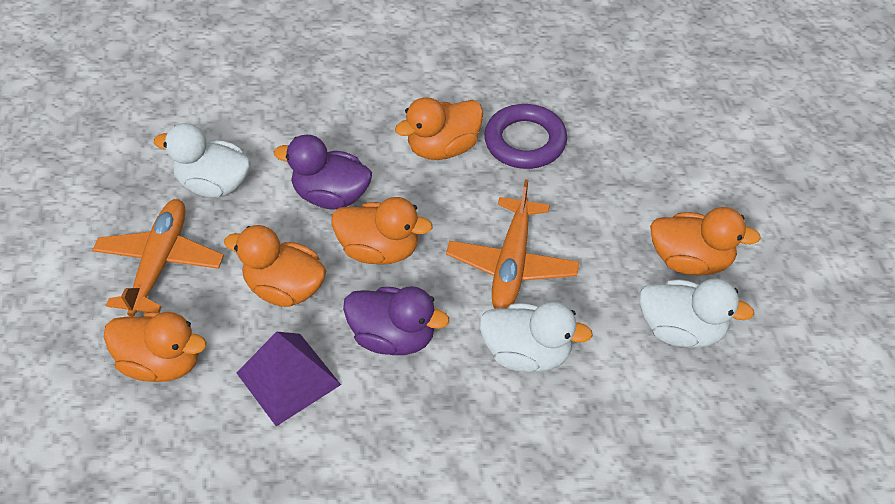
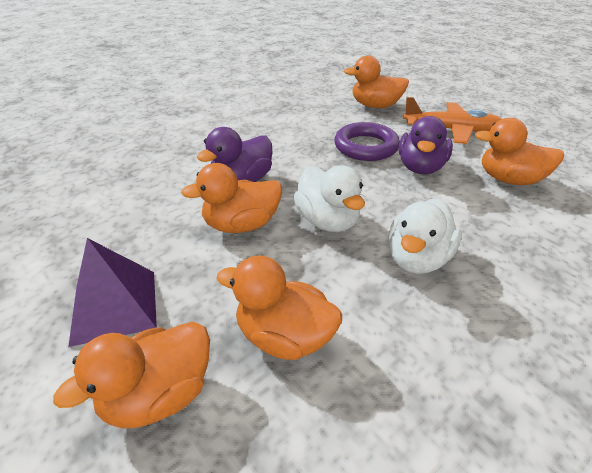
orange plane: 2 -> 1
white duck: 3 -> 2

